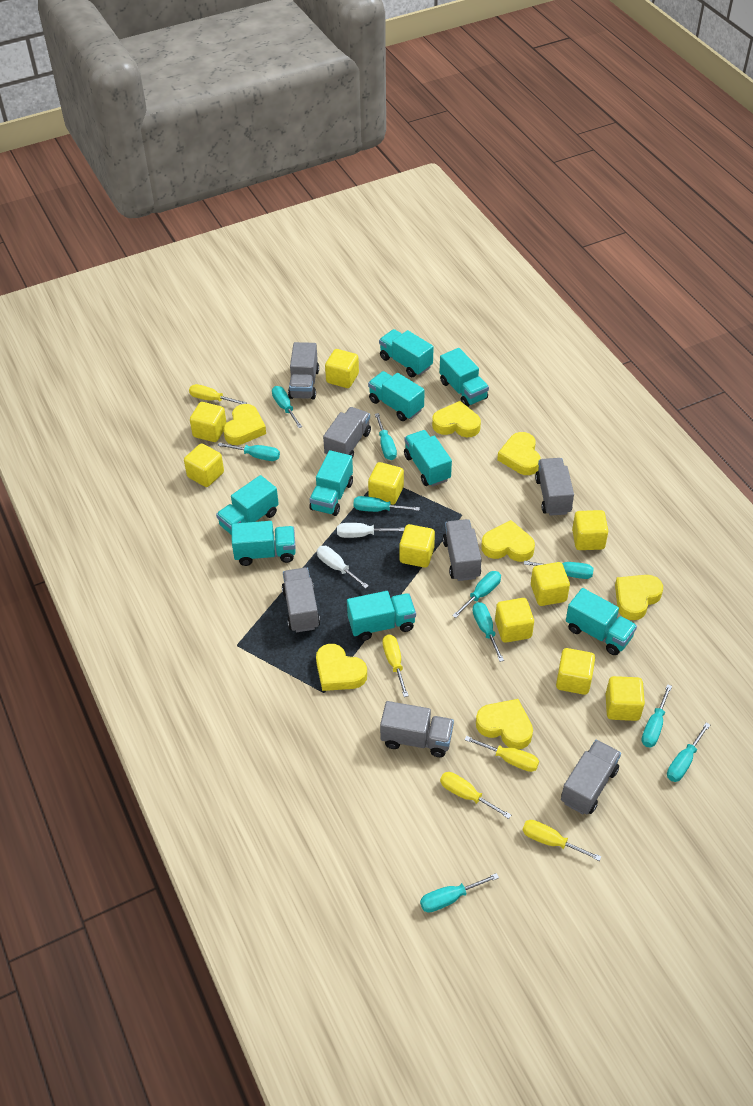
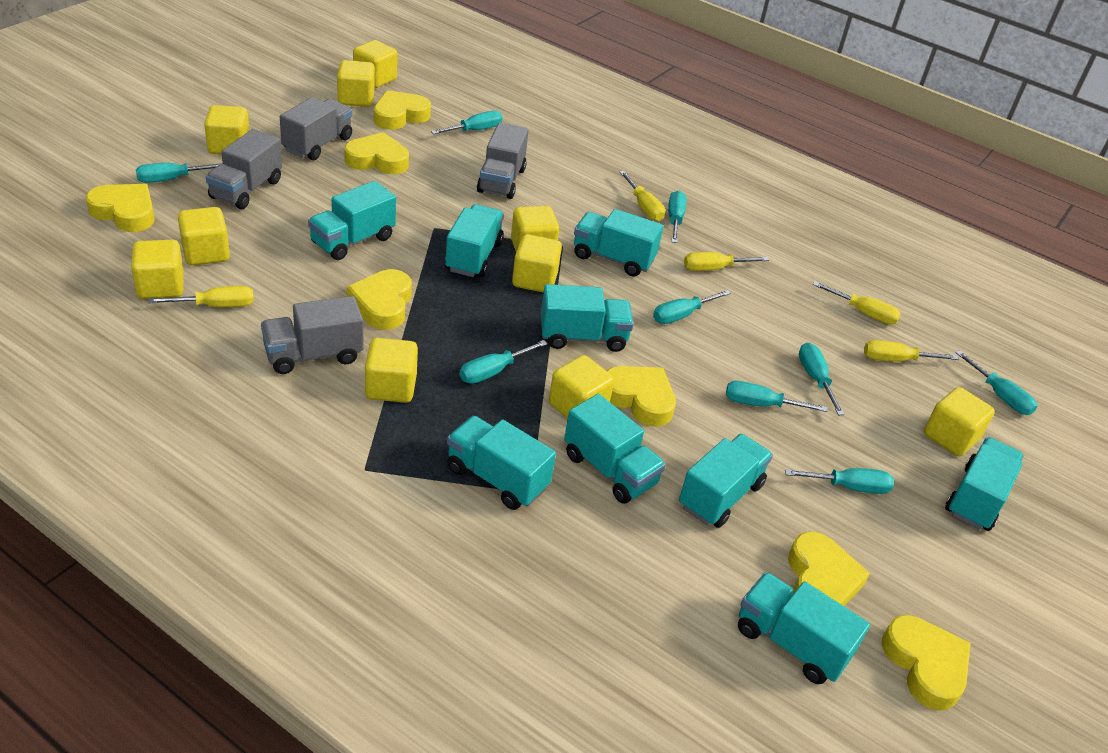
grey truck: 7 -> 4
turquoise screwdriver: 10 -> 9
white screwdriver: 2 -> 0

